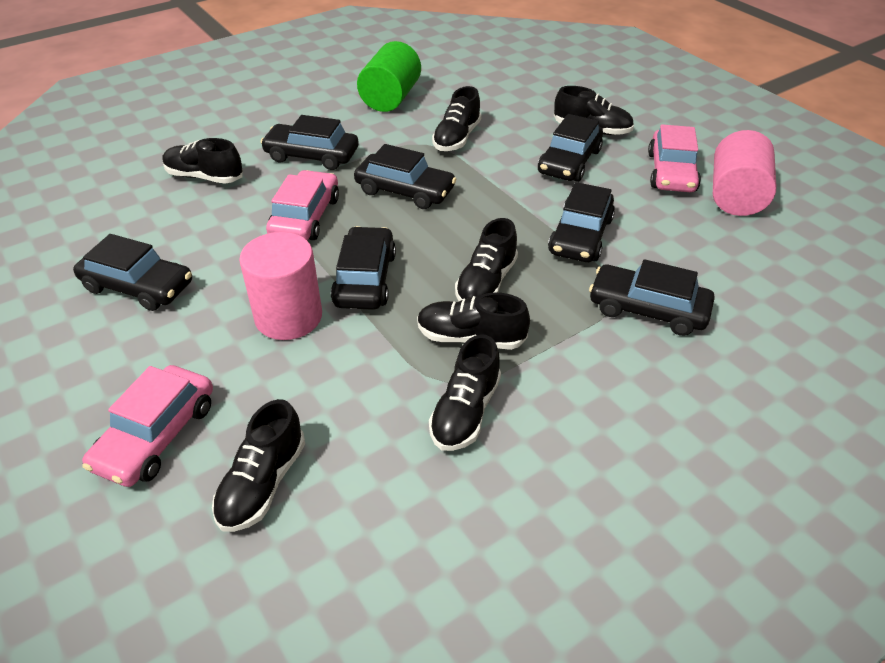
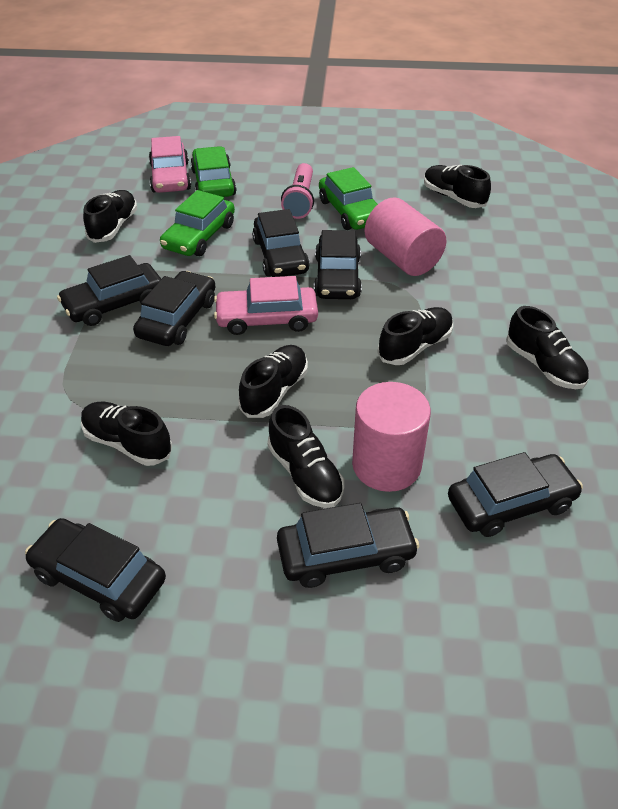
green car: 0 -> 3
green cylinder: 1 -> 0
pink car: 3 -> 2
pink flashlight: 0 -> 1

